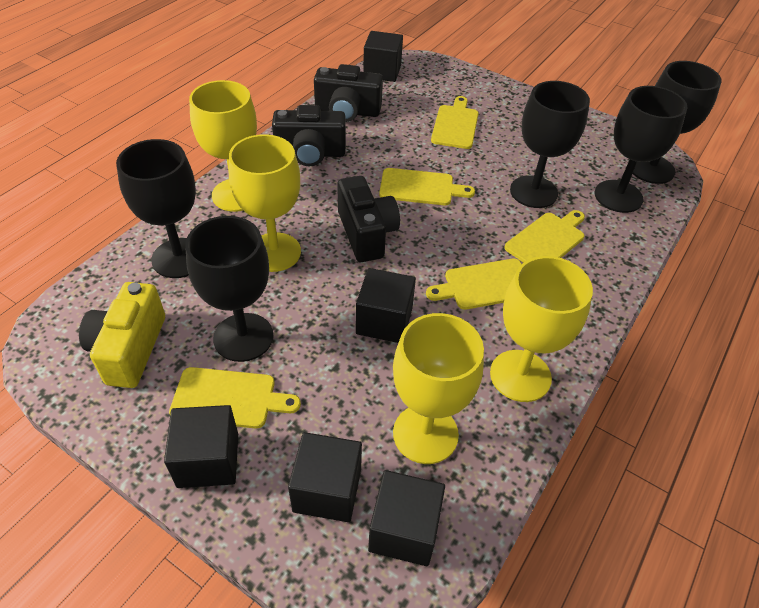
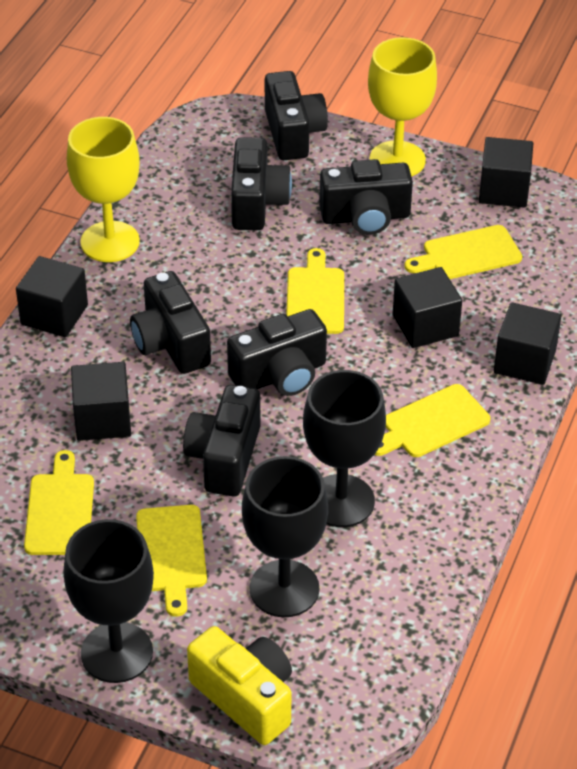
black camera: 3 -> 6
black goblet: 5 -> 3
yellow goblet: 4 -> 2

